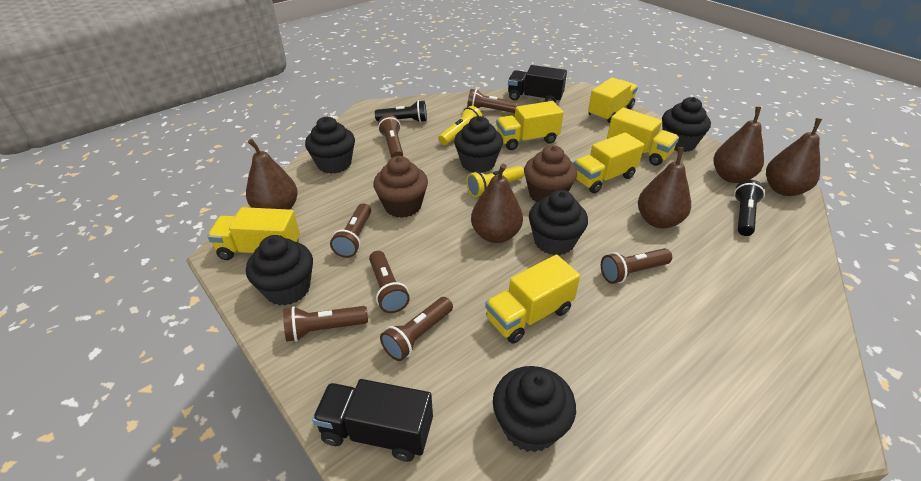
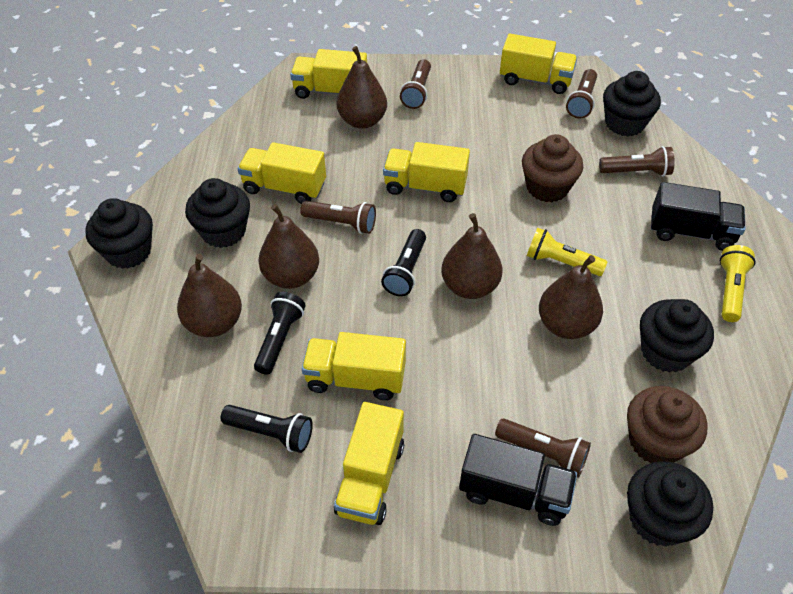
black cupcake: 6 -> 5
black flashlight: 2 -> 3
brown flashlight: 7 -> 5

